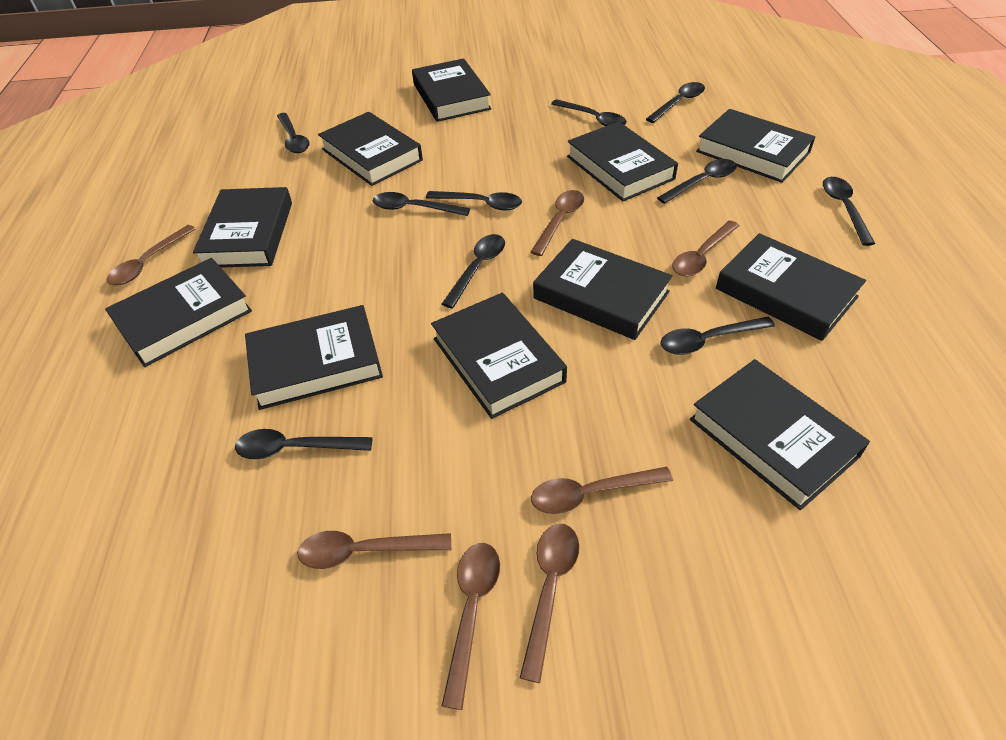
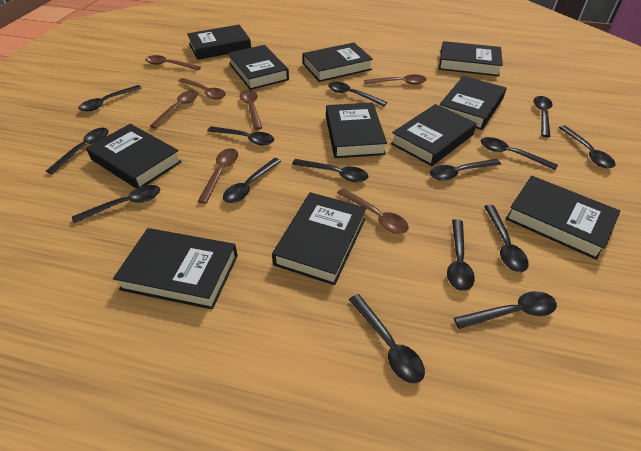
black spoon: 10 -> 15

